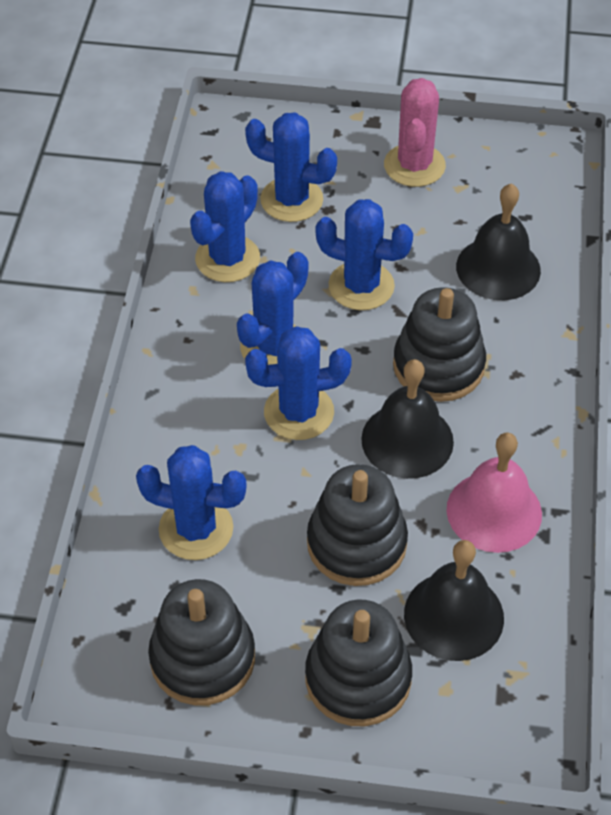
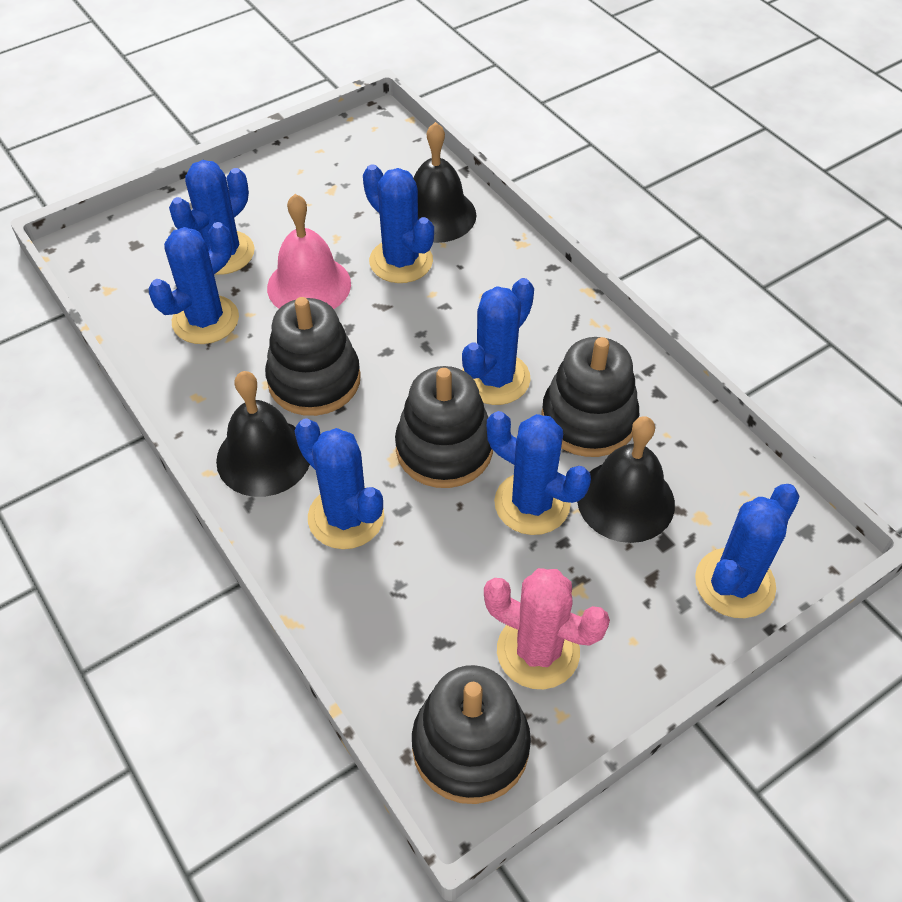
blue cactus: 6 -> 7

